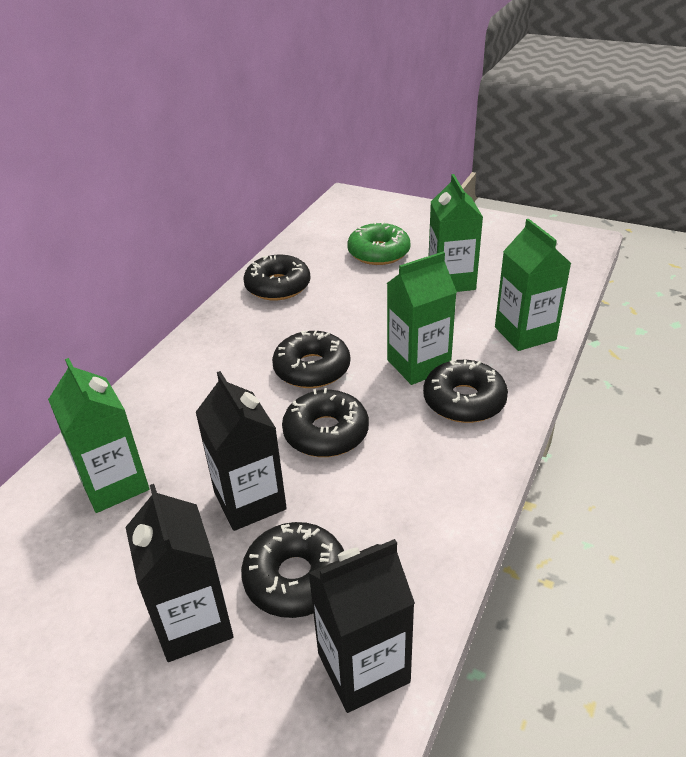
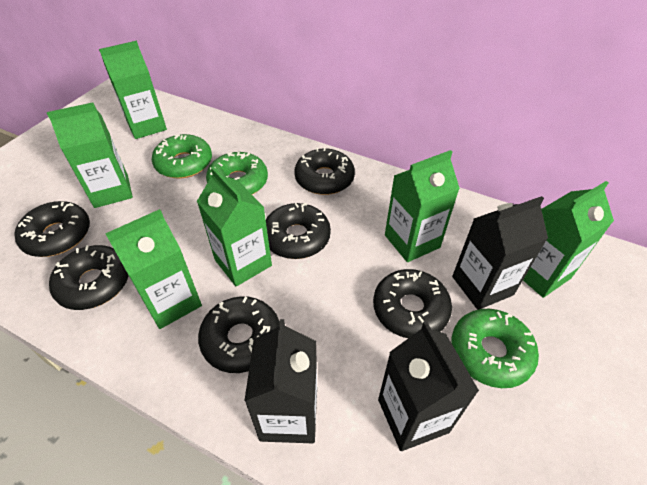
black donut: 5 -> 6
green carton: 4 -> 6
green donut: 1 -> 3

